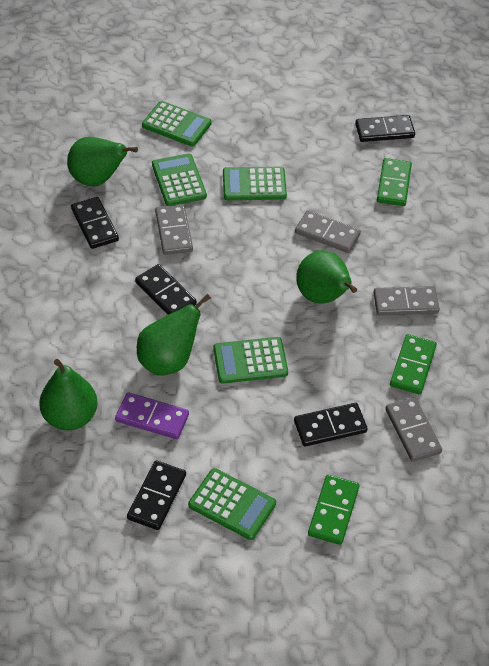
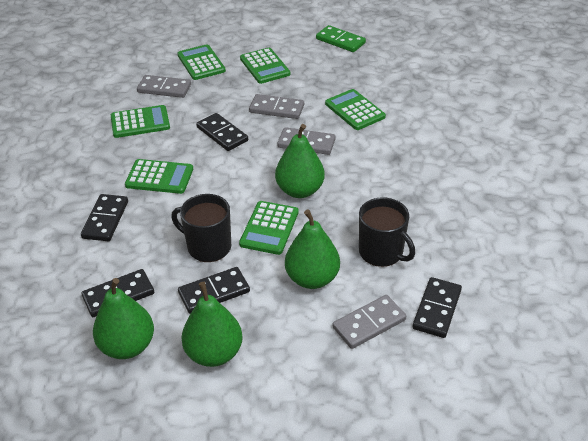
black mug: 0 -> 2
green calculator: 5 -> 6
green domino: 3 -> 1
purple domino: 1 -> 0

